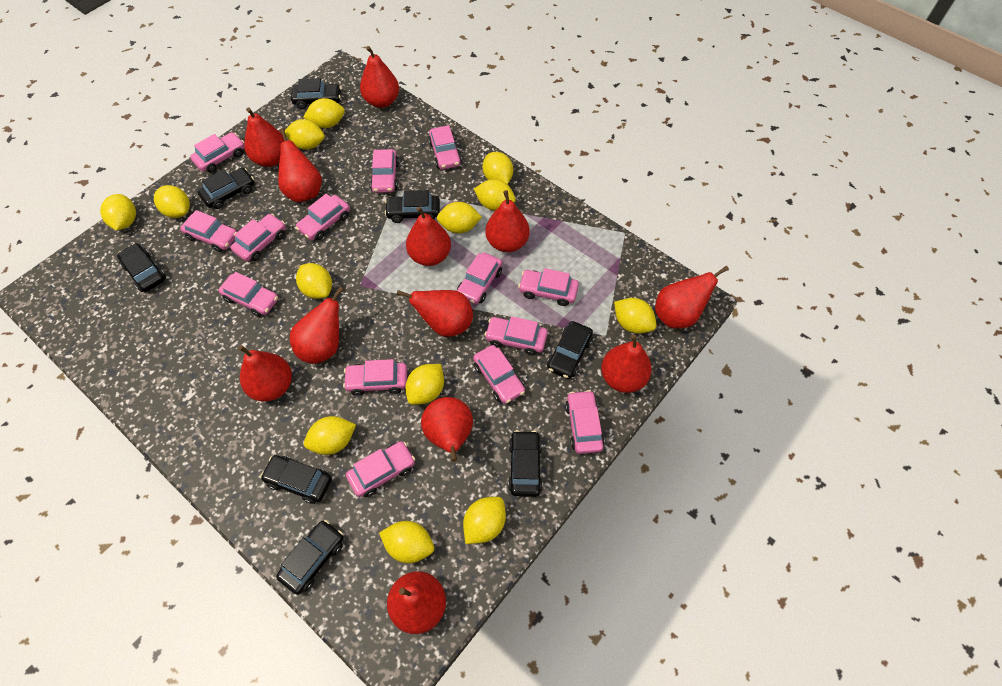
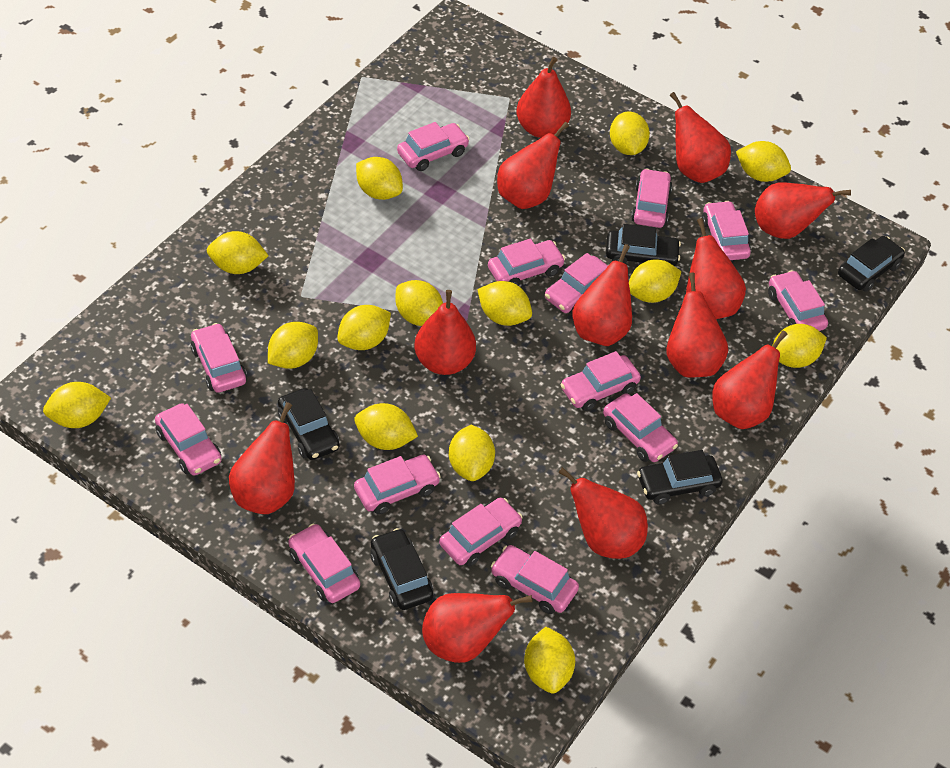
black car: 8 -> 5
yellow lemon: 13 -> 14

